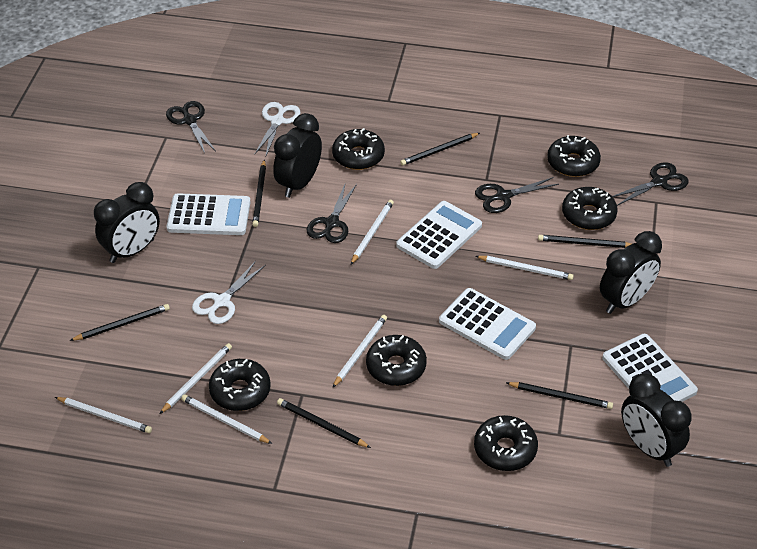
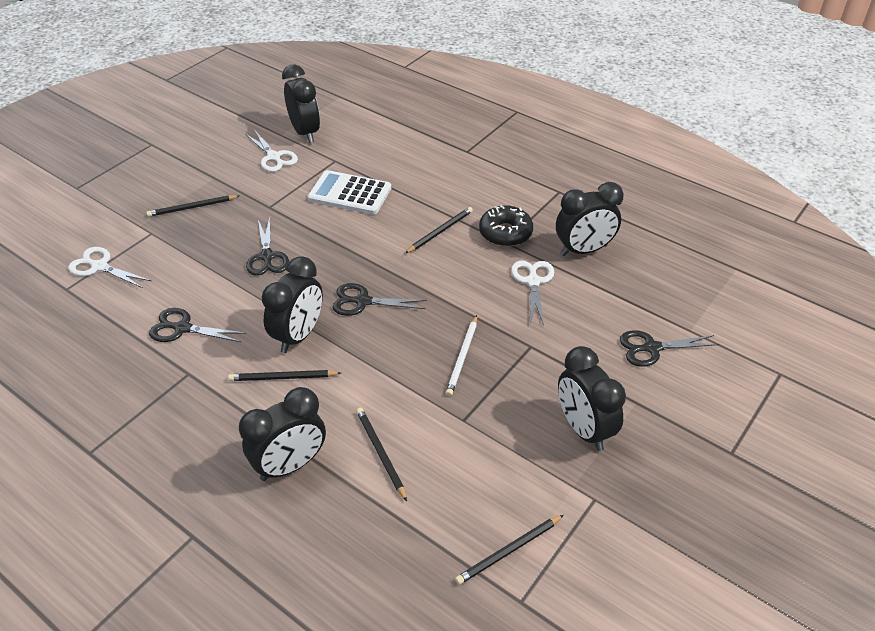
black clock: 4 -> 5
black donut: 6 -> 1
black pencil: 6 -> 5
white calculator: 4 -> 1
white pencil: 6 -> 1
white scissors: 2 -> 3

